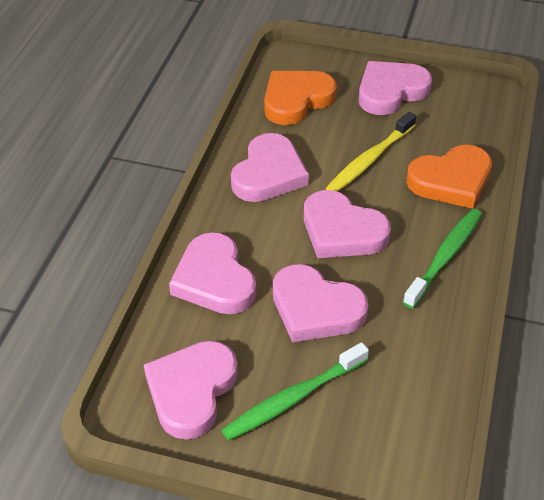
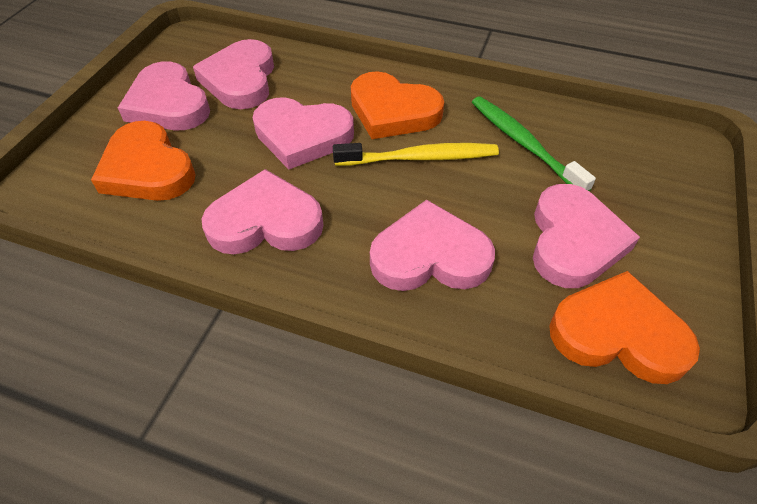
green toothbrush: 2 -> 1
orange heart: 2 -> 3

